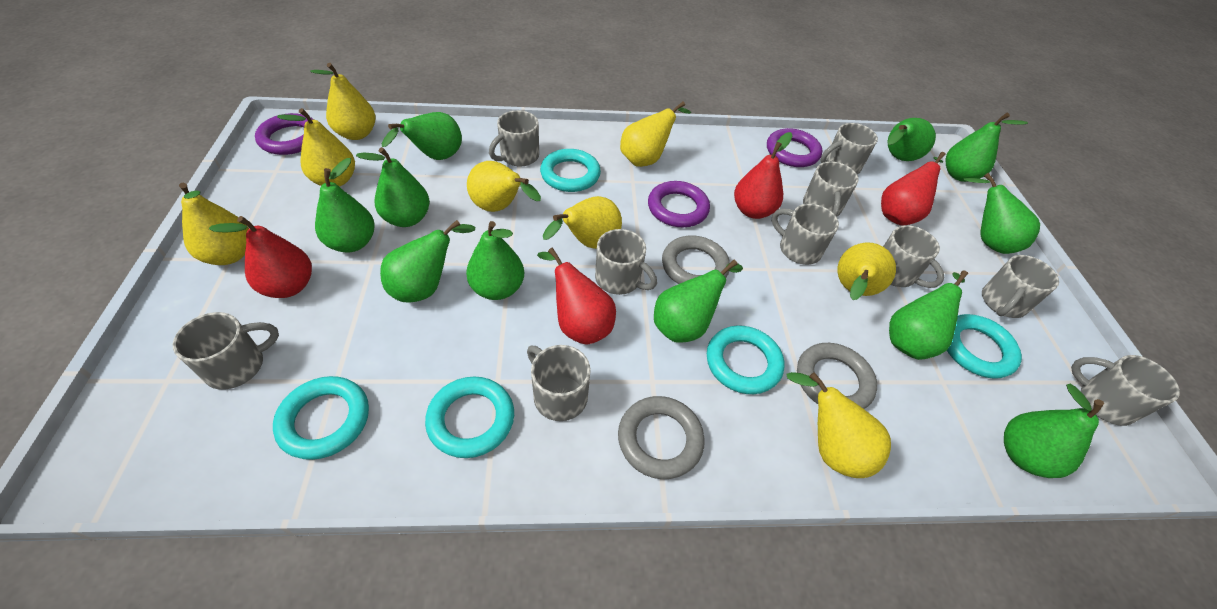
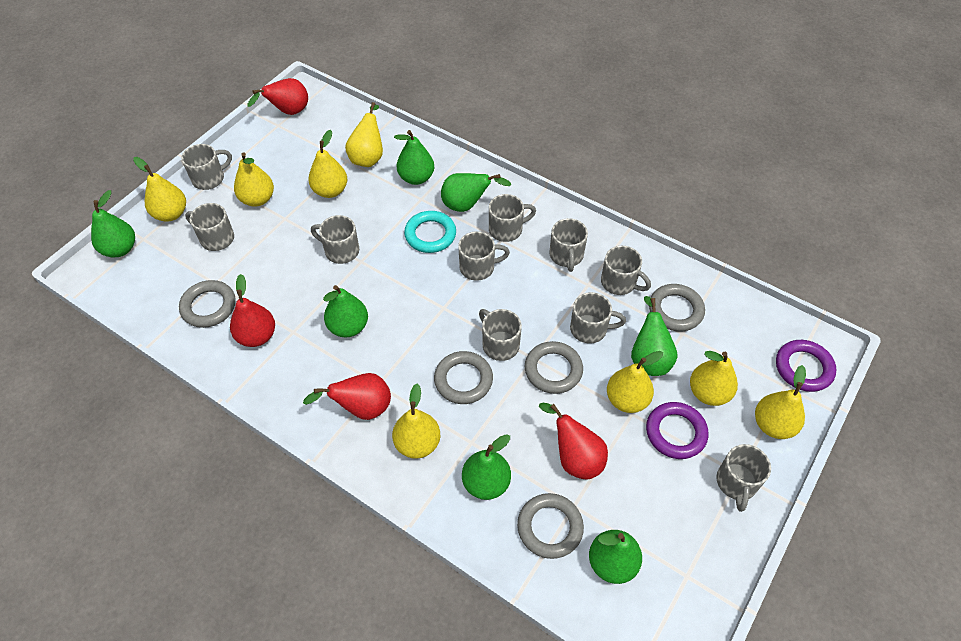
green pear: 11 -> 7
grey ring: 3 -> 5
purple ring: 3 -> 2
turquoise ring: 5 -> 1

